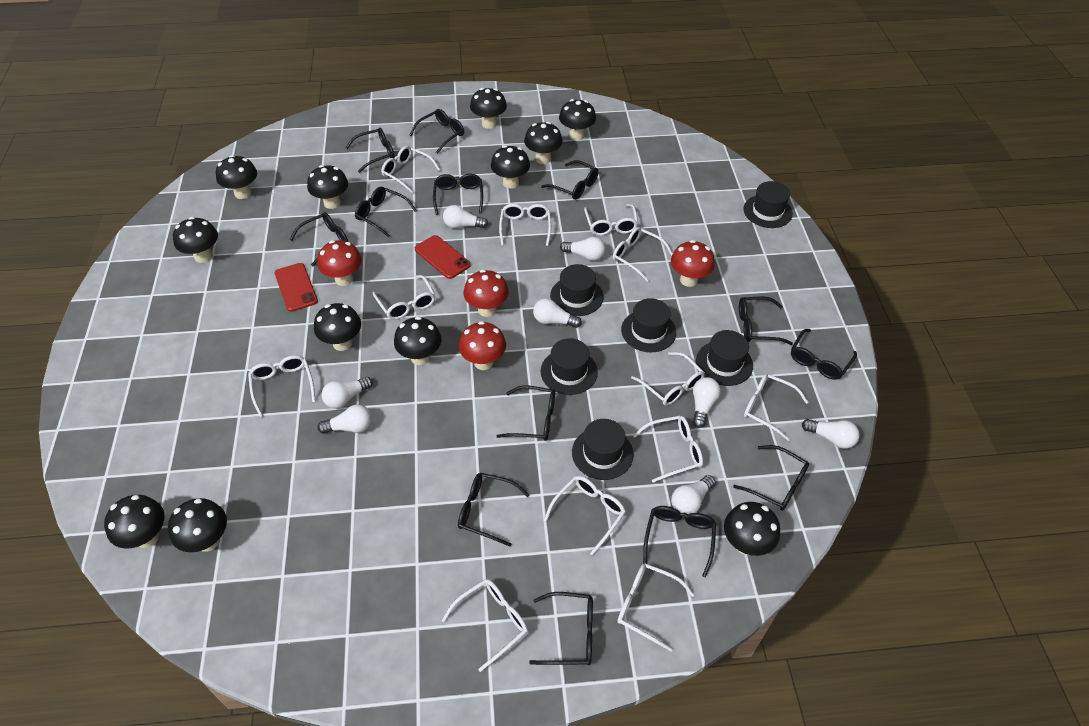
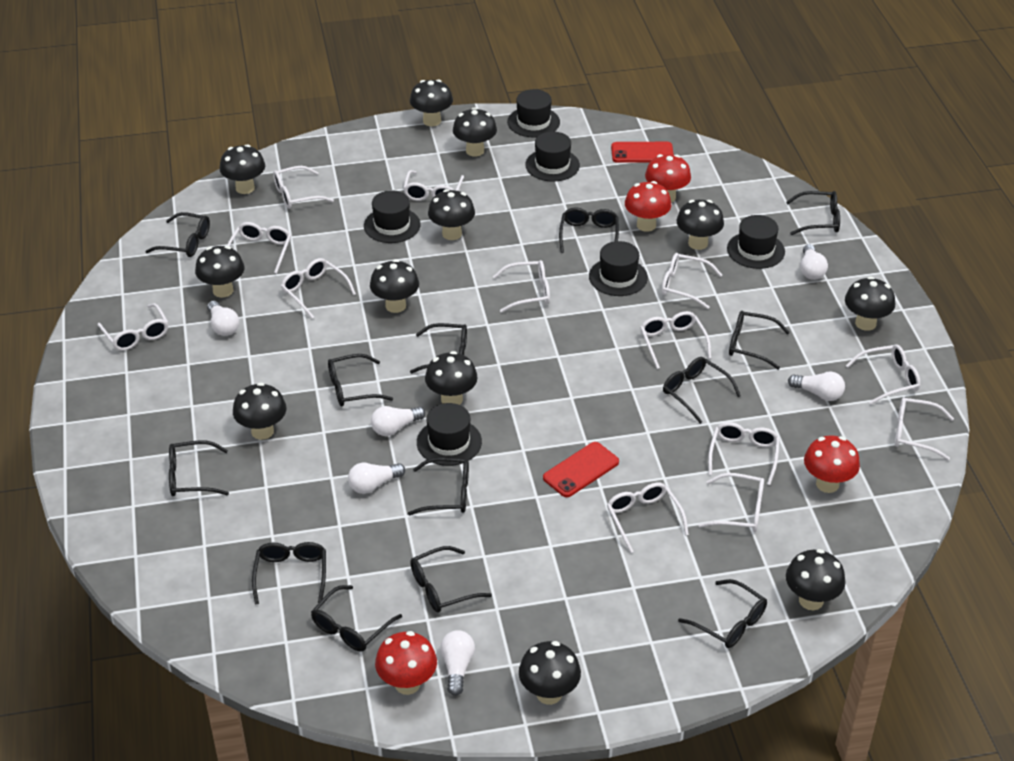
white glasses: 12 -> 13
white light bulb: 8 -> 6

